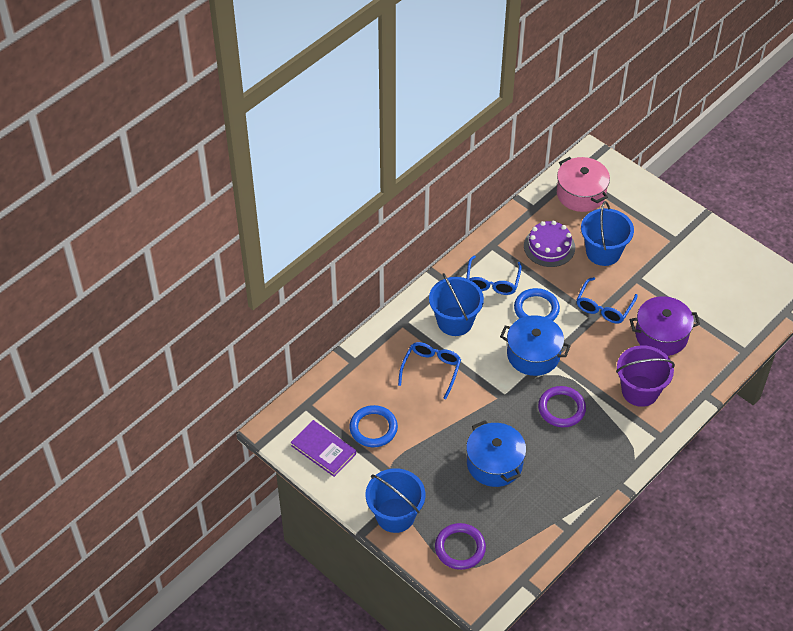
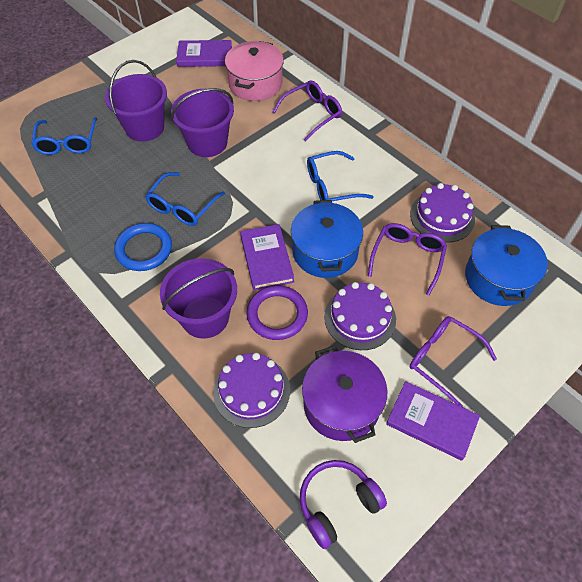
blue bucket: 3 -> 0
blue ring: 2 -> 1
purple book: 1 -> 3
purple bucket: 1 -> 3
purple cake: 1 -> 3
purple glasses: 0 -> 3
purple headphones: 0 -> 1
purple ring: 2 -> 1

